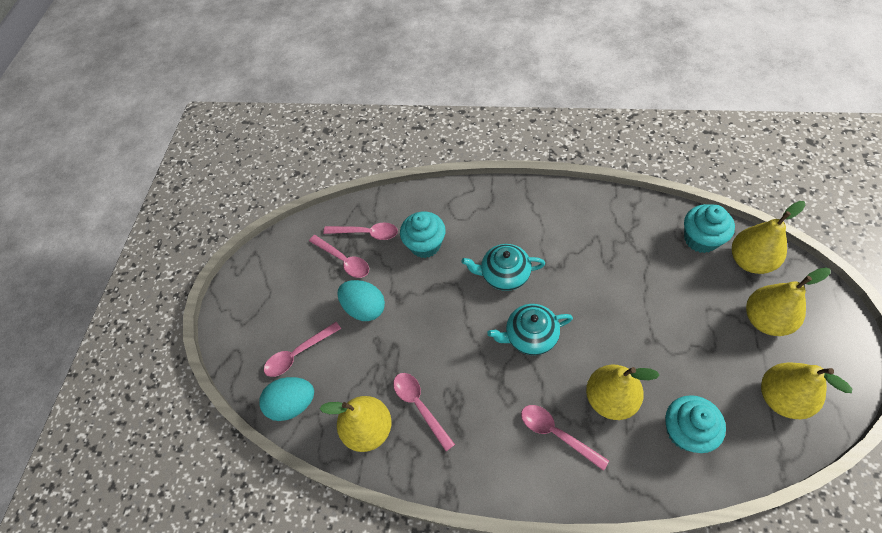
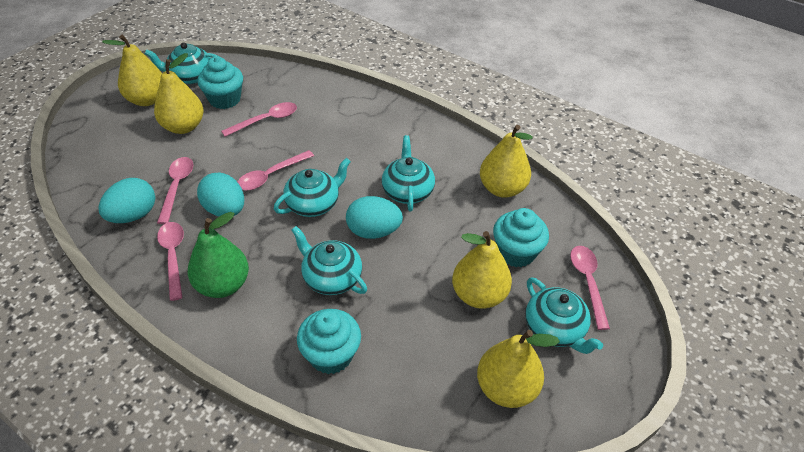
green pear: 0 -> 1
turquoise egg: 2 -> 3
turquoise teapot: 2 -> 5

